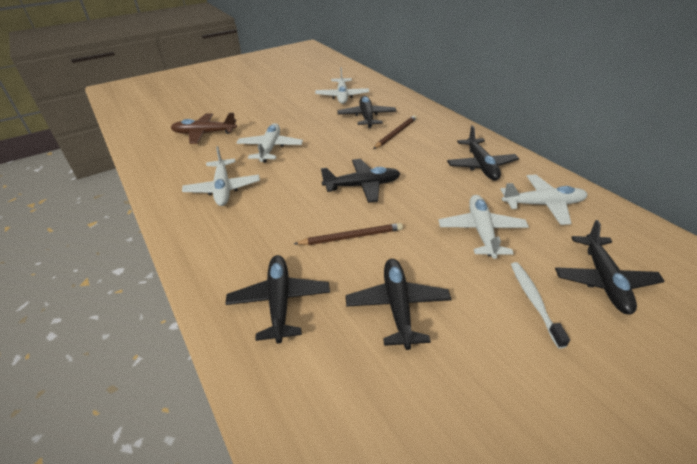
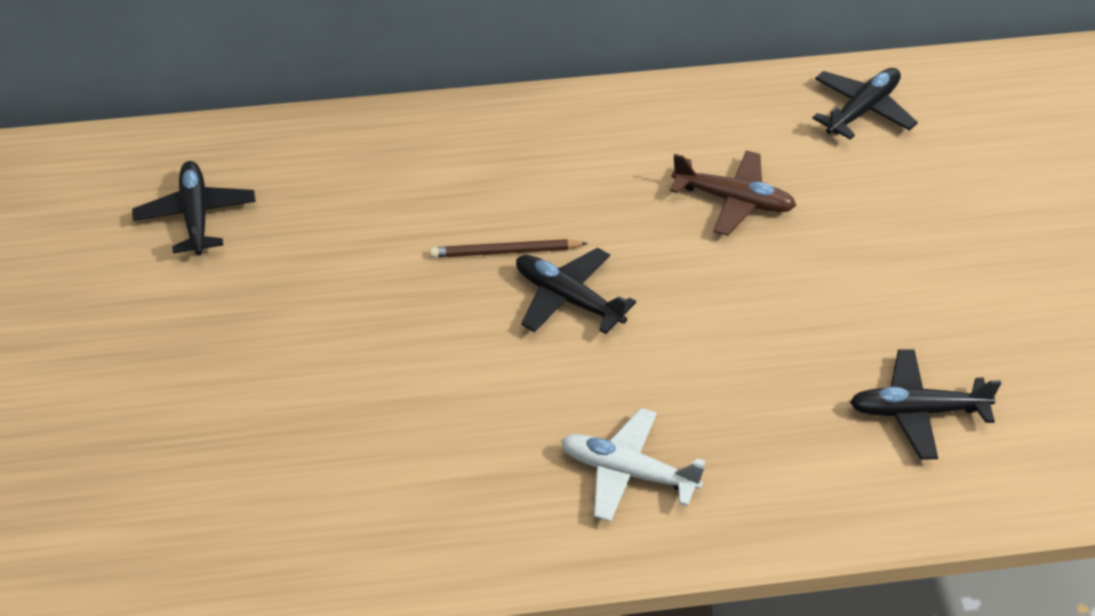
black plane: 6 -> 4
brown pencil: 2 -> 1
white plane: 5 -> 1
white toothbrush: 1 -> 0

